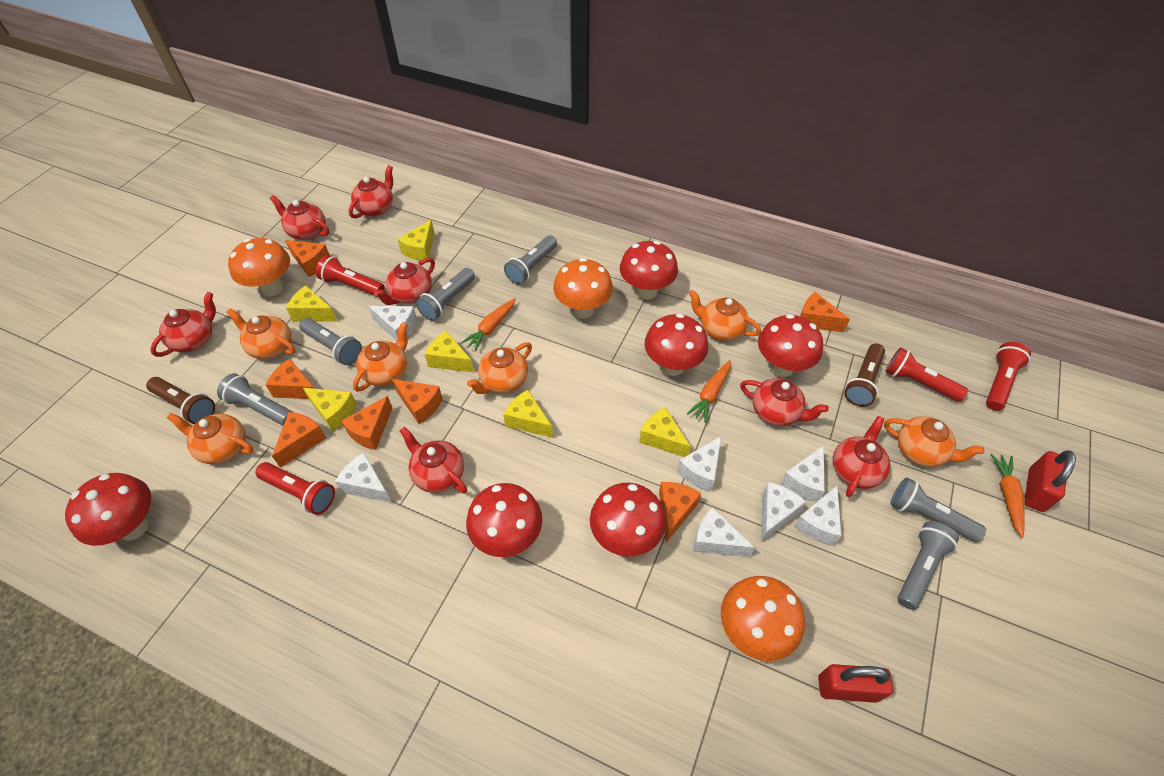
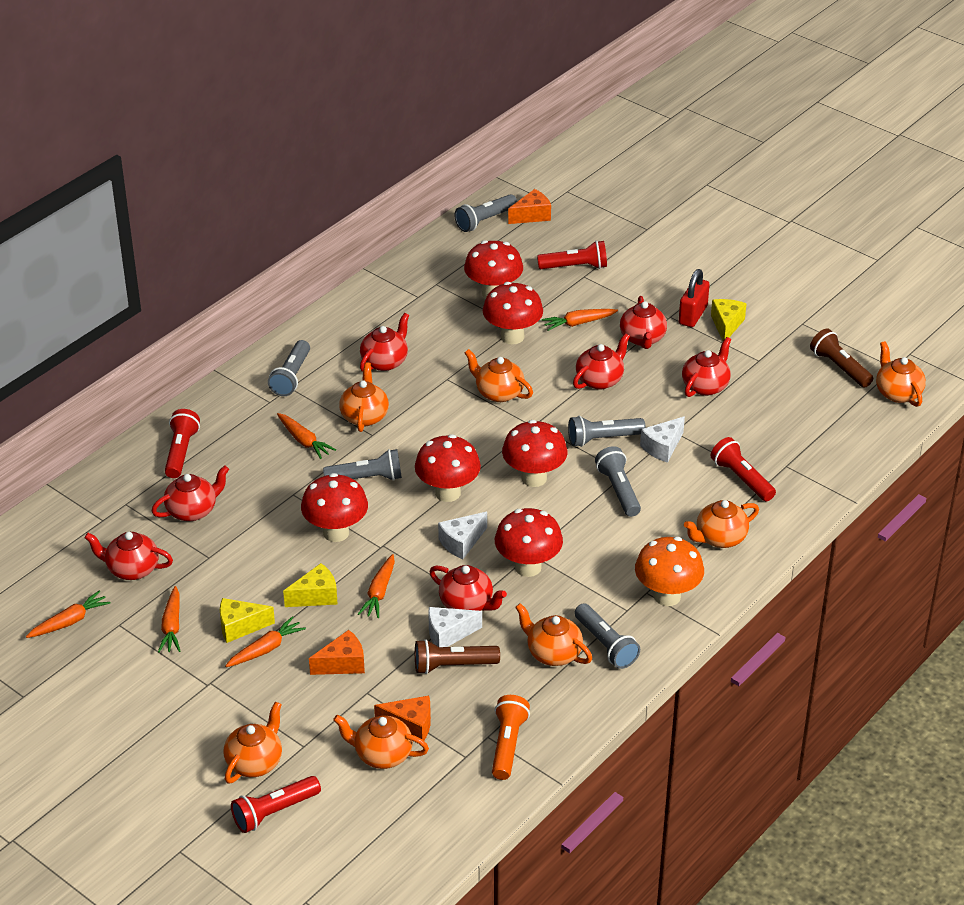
orange carrot: 3 -> 6
orange cheese: 7 -> 3
orange flashlight: 0 -> 1
orange mushroom: 3 -> 1
orange teapot: 6 -> 7
red padlock: 2 -> 1
white cheese: 7 -> 3
yellow cheese: 6 -> 3

